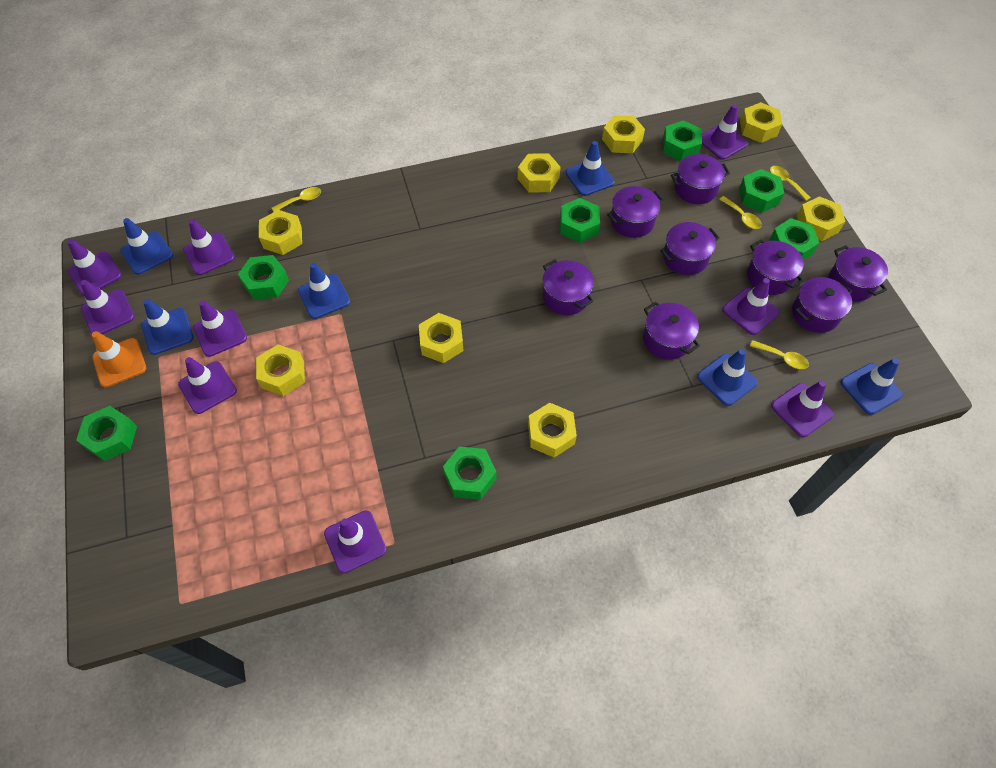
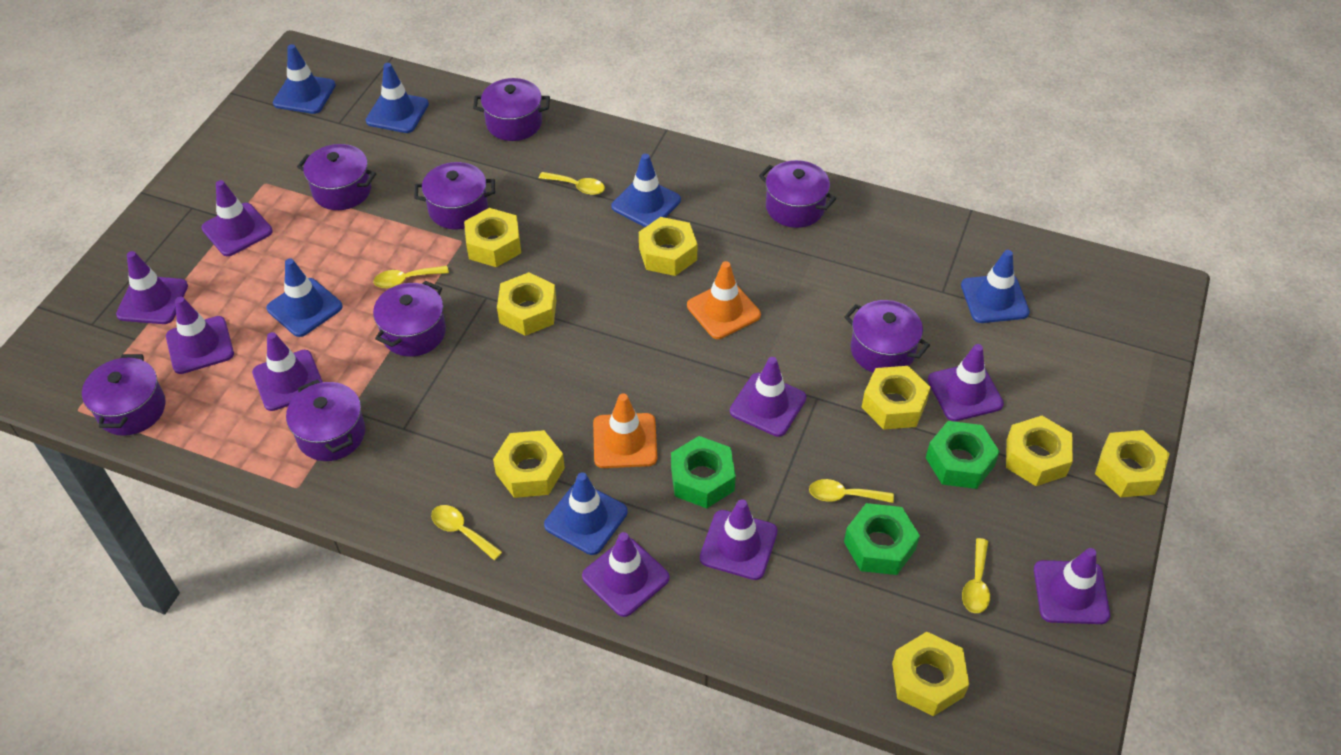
green nut: 7 -> 3
orange traffic cone: 1 -> 2
yellow spoon: 4 -> 5

